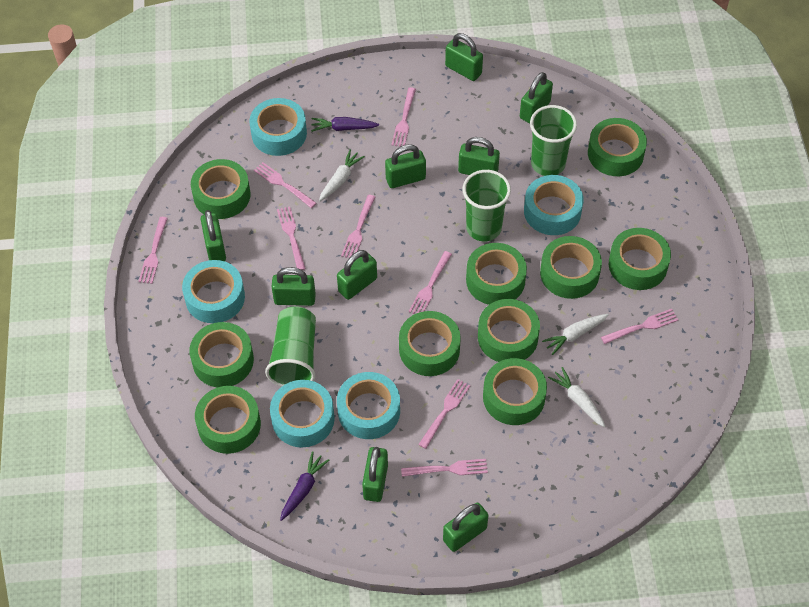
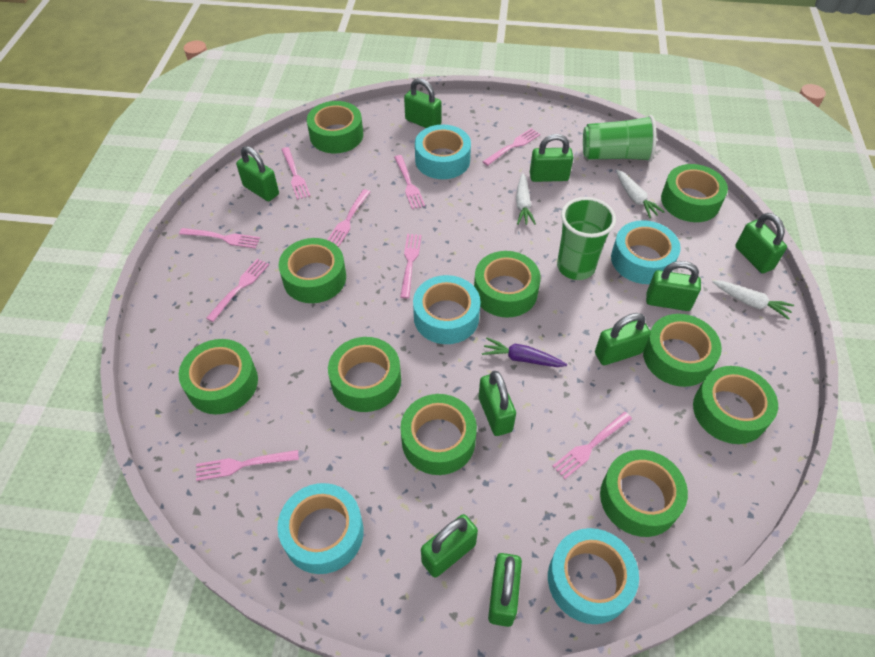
green cup: 3 -> 2
purple carrot: 2 -> 1

